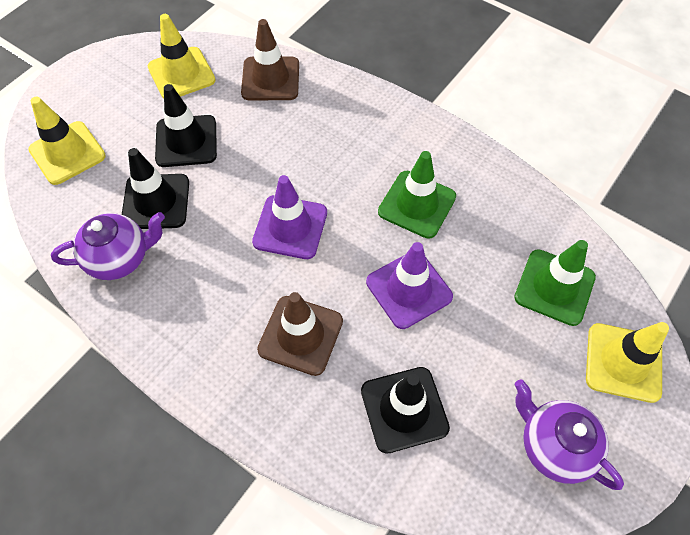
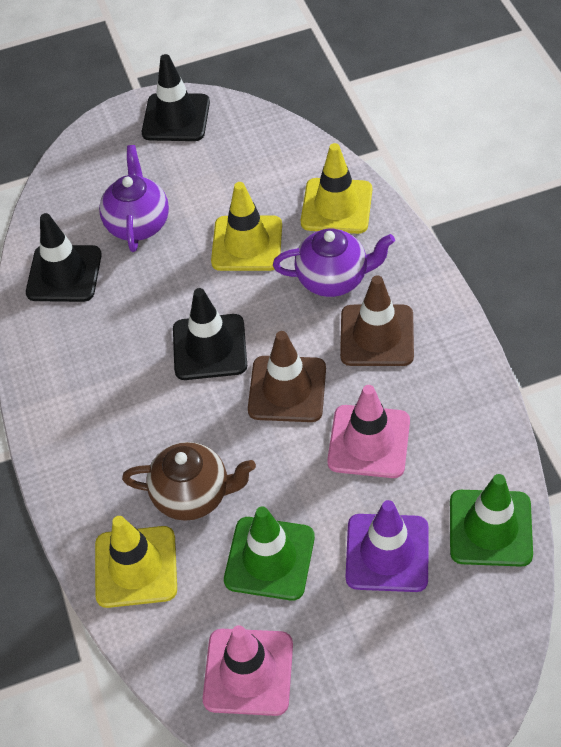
brown teapot: 0 -> 1
pink traffic cone: 0 -> 2
purple traffic cone: 2 -> 1

